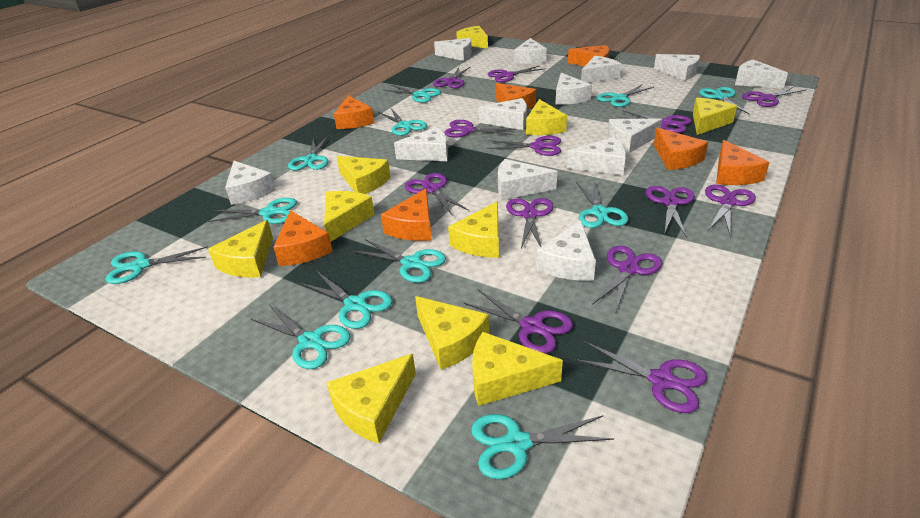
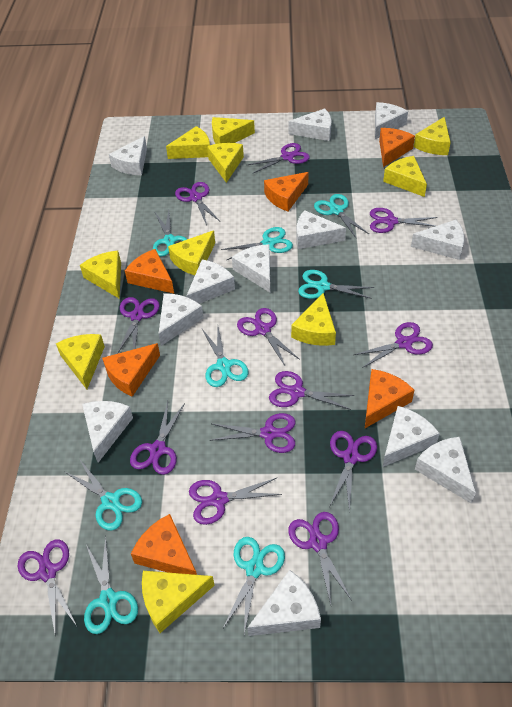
orange cheese: 7 -> 6
turquoise scissors: 12 -> 8
white cheese: 13 -> 12

